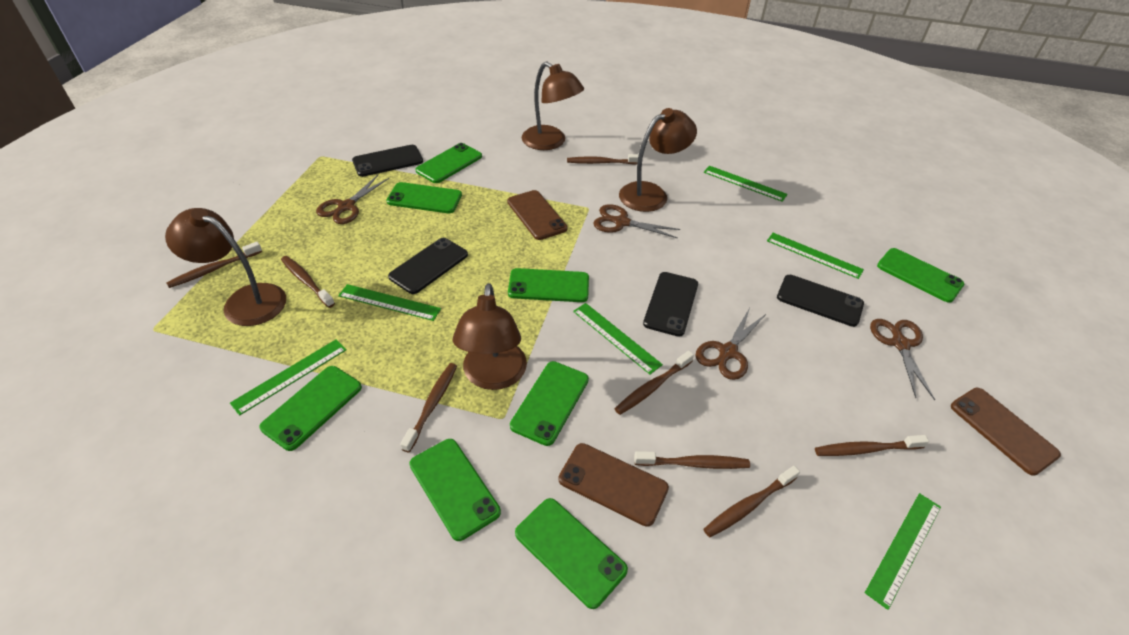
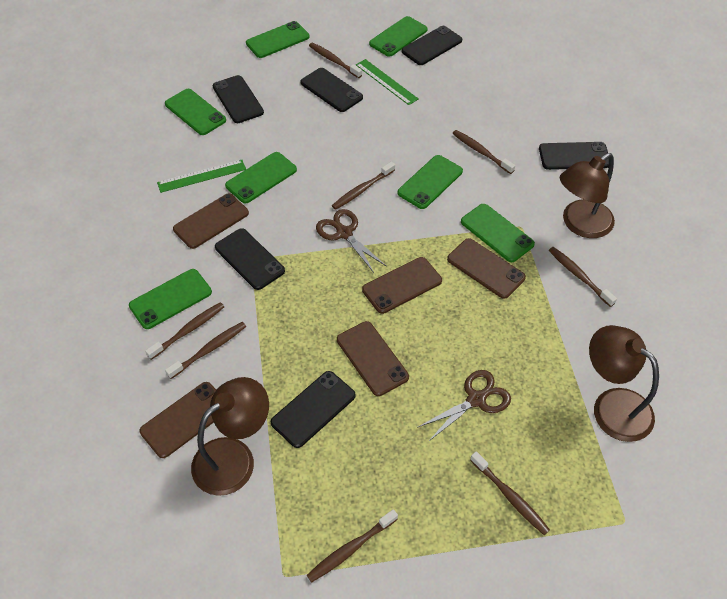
black phone: 4 -> 6
brown lamp: 4 -> 3
brown phone: 3 -> 5
brown scissors: 4 -> 2
green phone: 8 -> 7
green ruler: 6 -> 2

